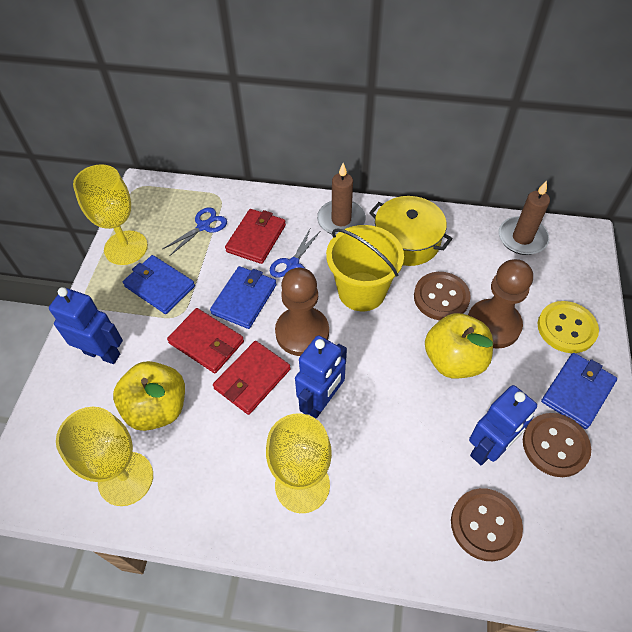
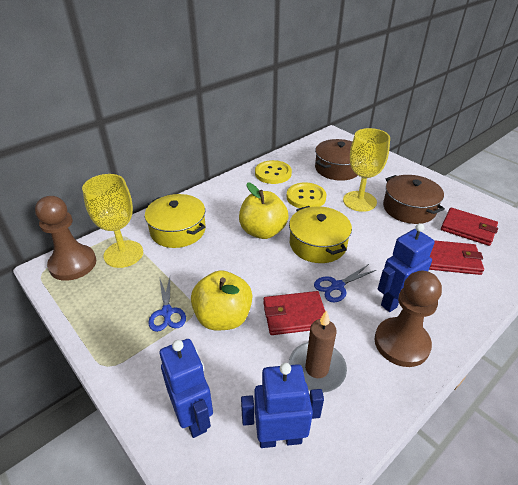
blue wallet: 3 -> 0
brown button: 3 -> 0
brown candle: 2 -> 1
brown pot: 0 -> 2
yellow bucket: 1 -> 0
yellow button: 1 -> 2
yellow goblet: 3 -> 2
yellow pot: 1 -> 2

